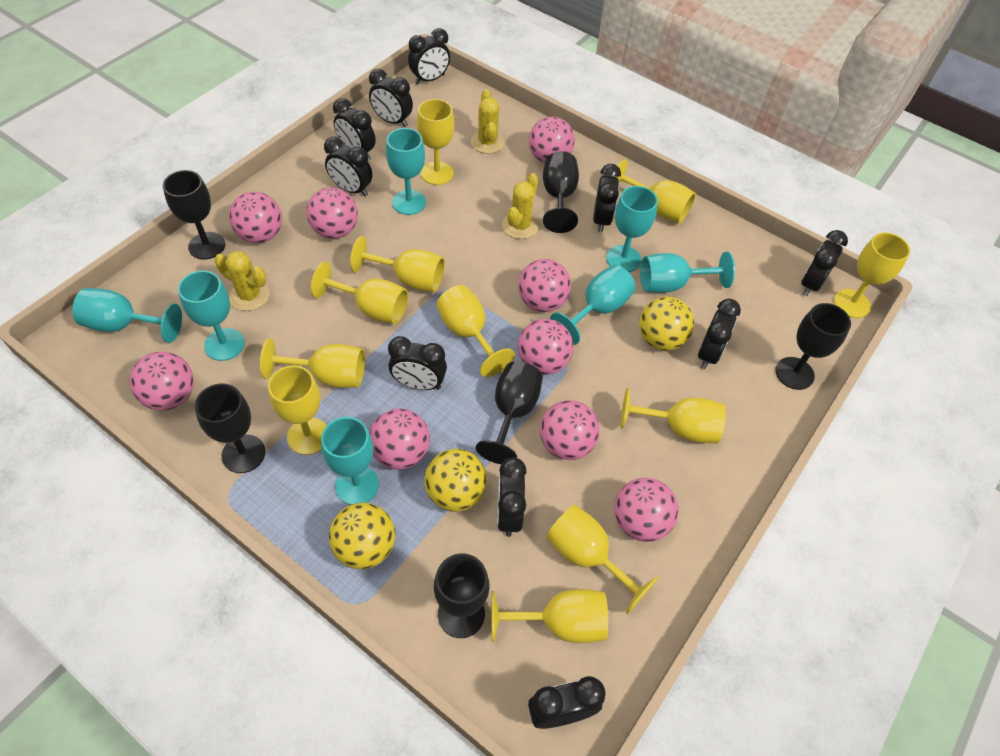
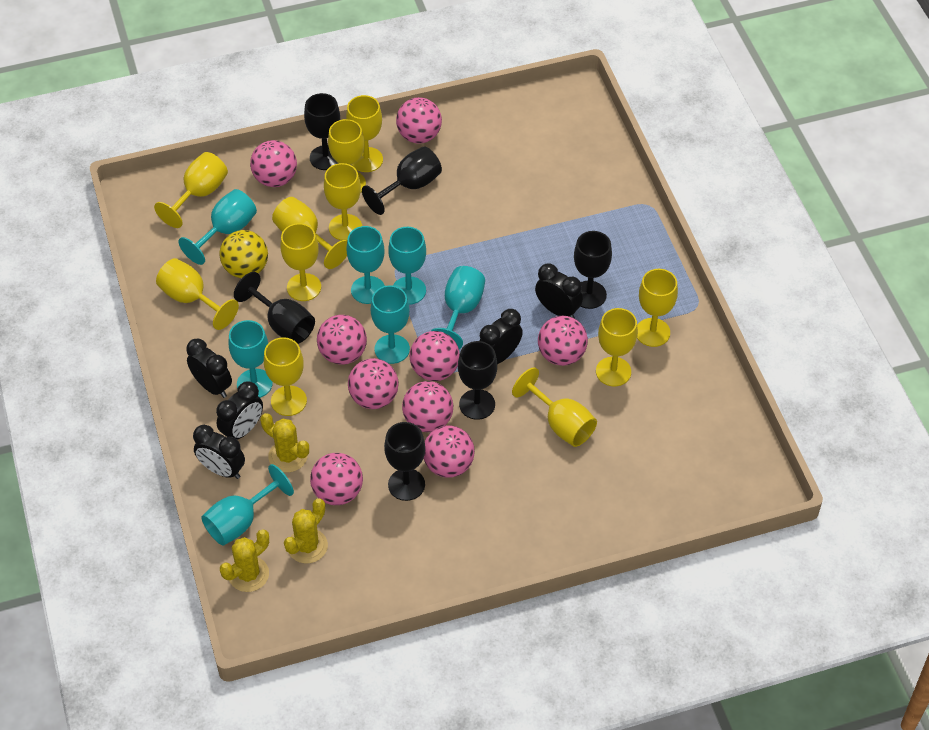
black clock: 10 -> 5
yellow ball: 3 -> 1

